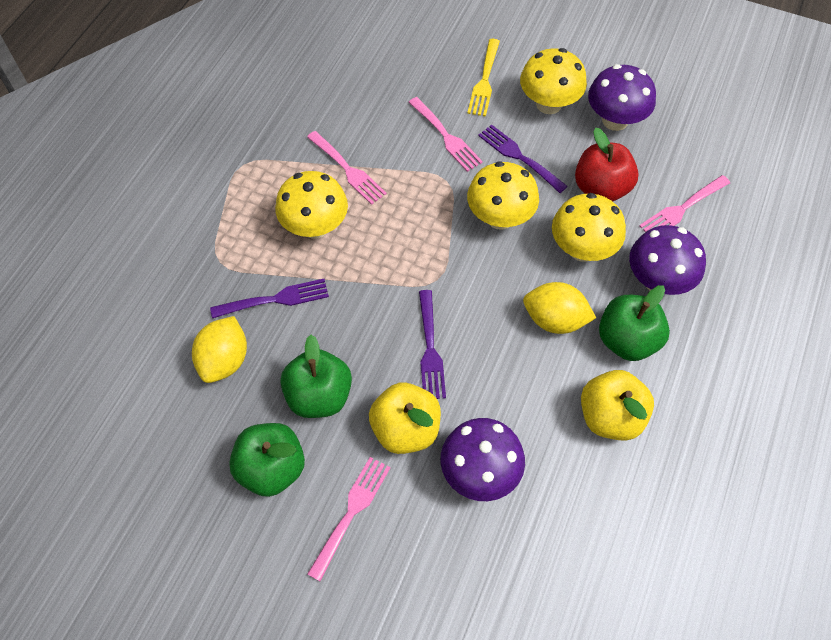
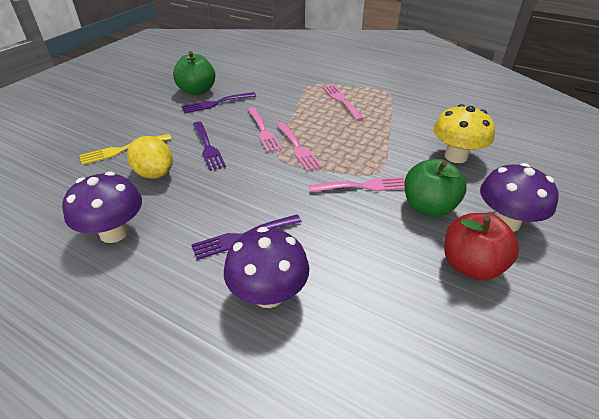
green apple: 3 -> 2
yellow apple: 2 -> 0
yellow lemon: 2 -> 1
yellow mushroom: 4 -> 1

